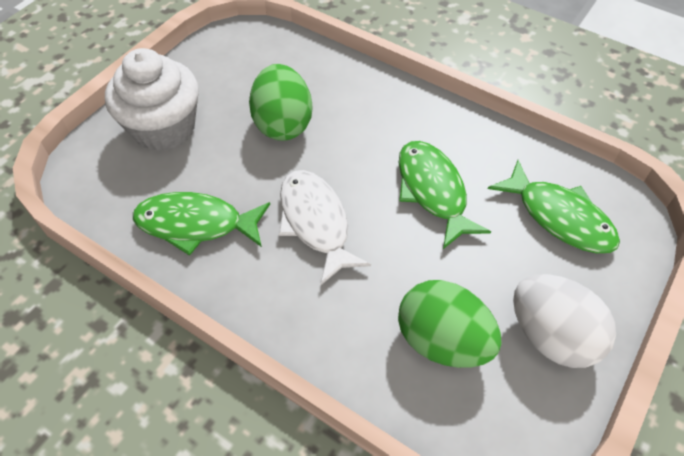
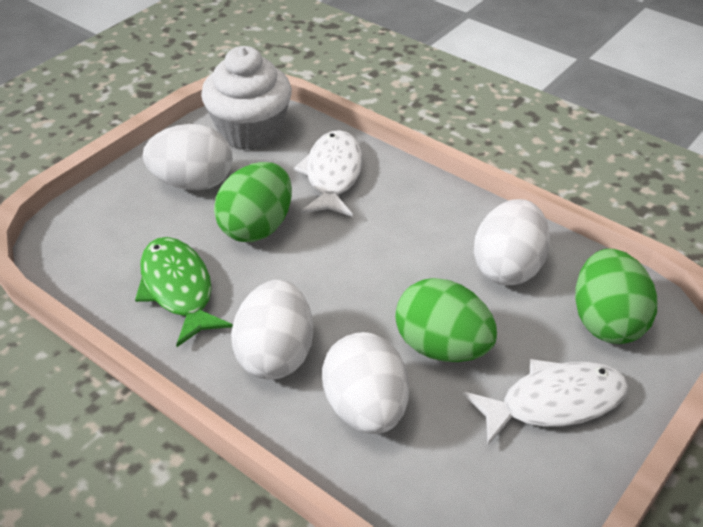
green egg: 2 -> 3
green fish: 3 -> 1
white egg: 1 -> 4
white fish: 1 -> 2

